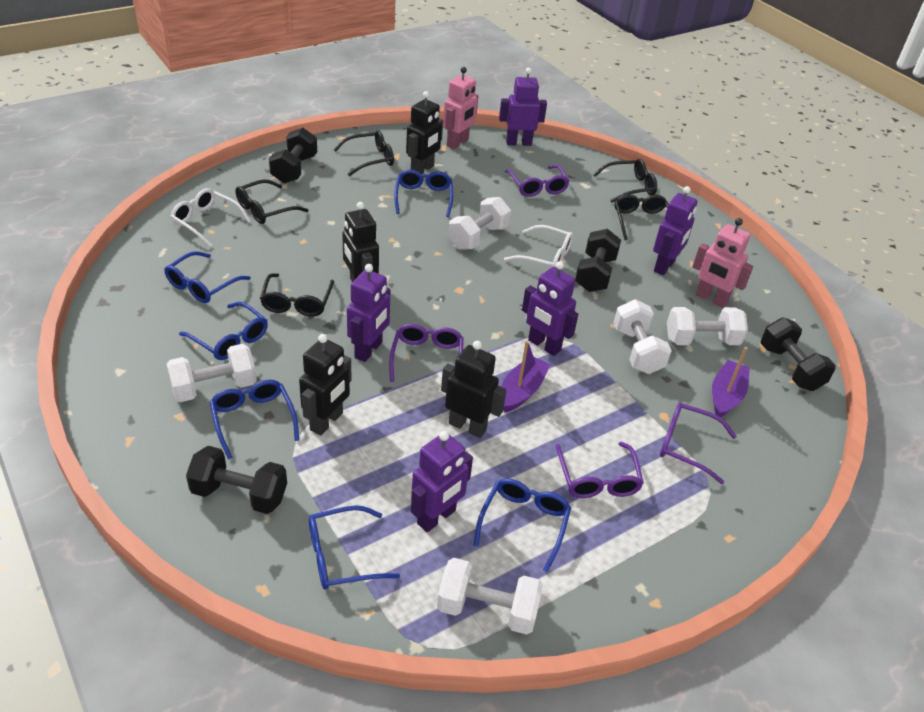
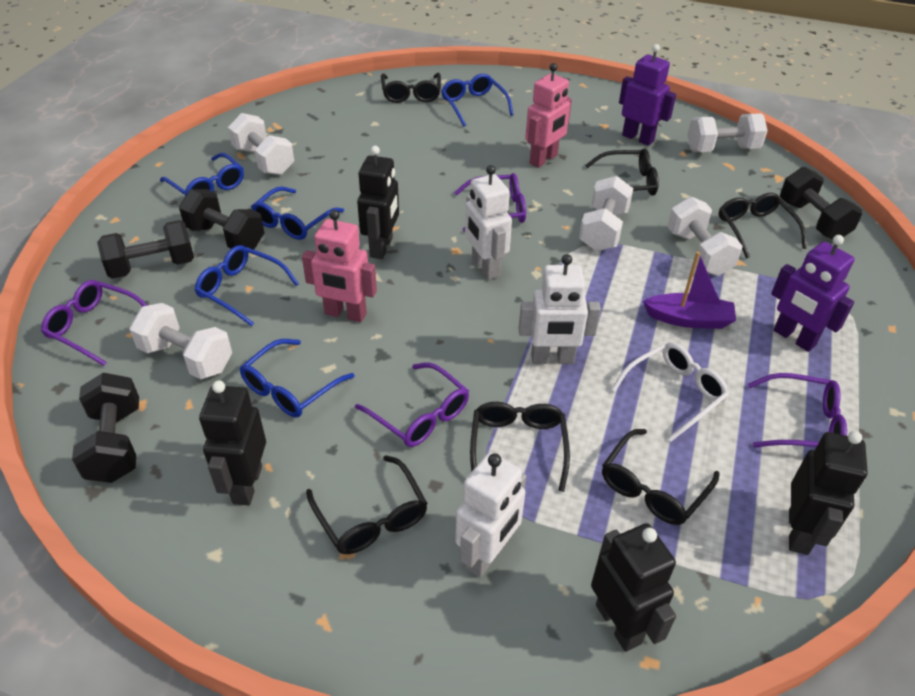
black glasses: 5 -> 6
blue glasses: 6 -> 5
purple boat: 2 -> 1
purple robot: 5 -> 2
white glasses: 2 -> 1
white robot: 0 -> 3

